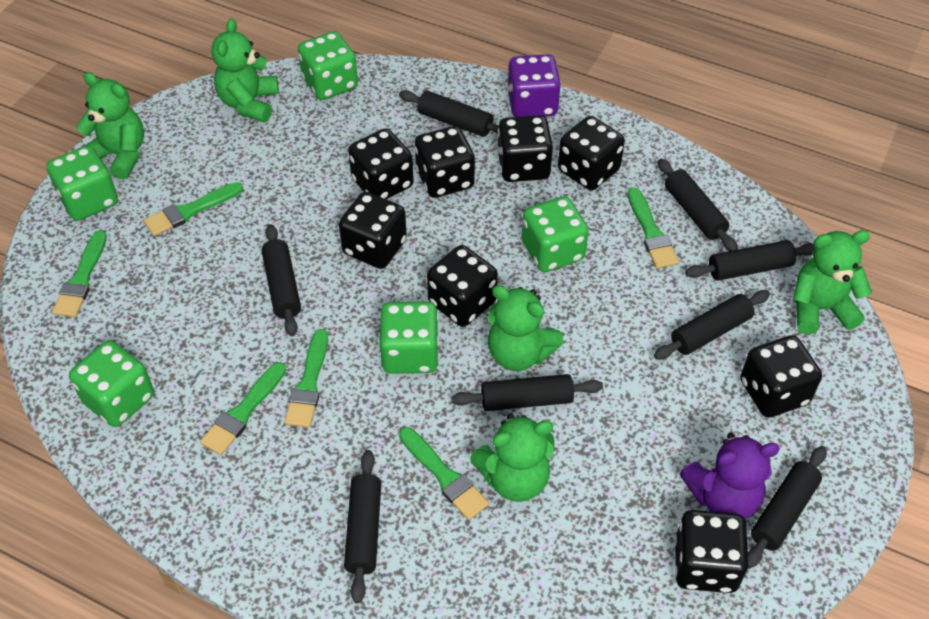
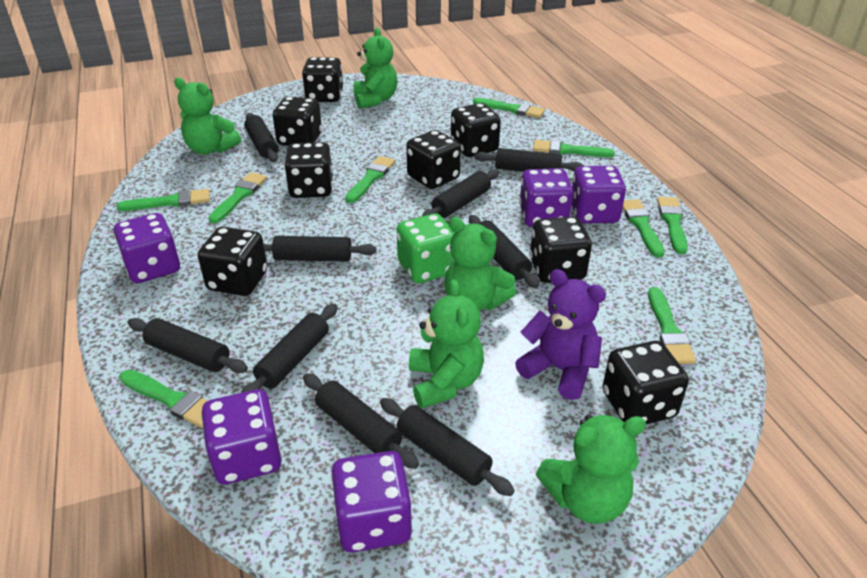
black rolling pin: 8 -> 9
green brush: 6 -> 9
green dice: 5 -> 1
purple dice: 1 -> 5

